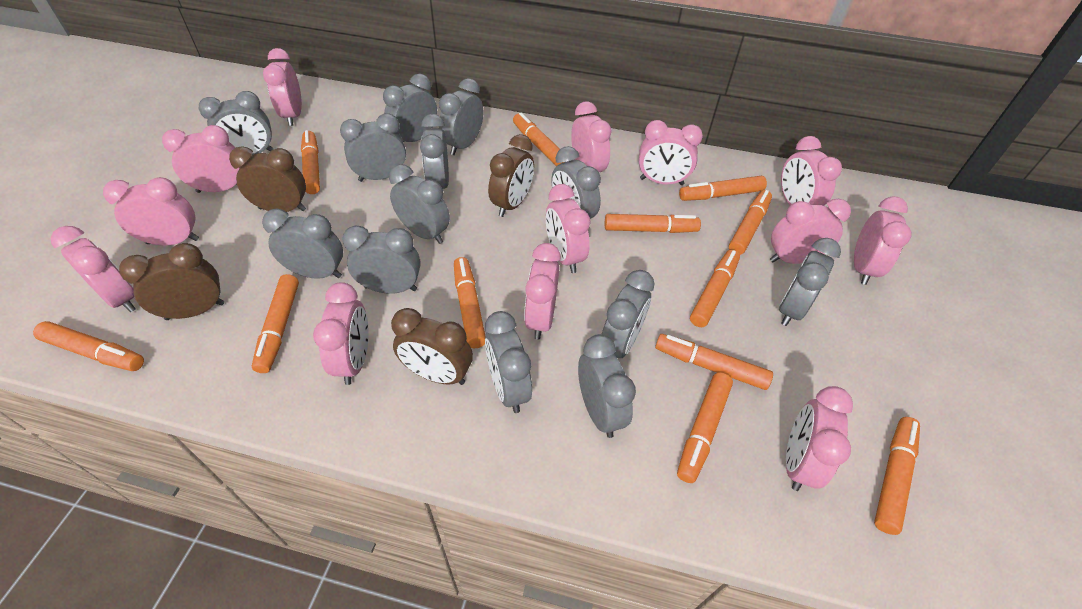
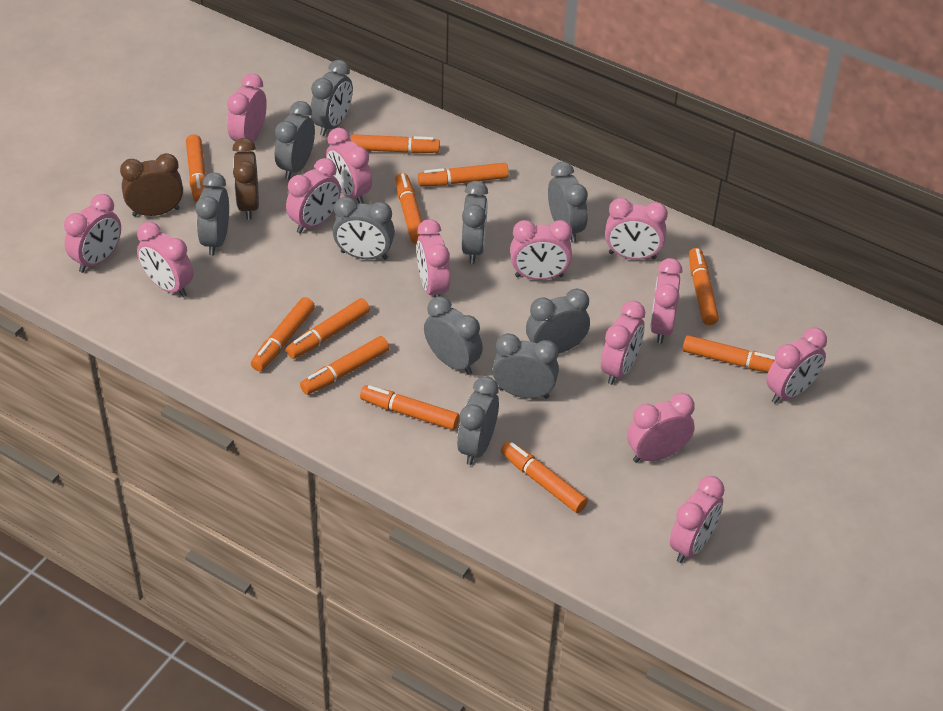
brown clock: 4 -> 2
grey clock: 13 -> 10
orange marker: 12 -> 11

